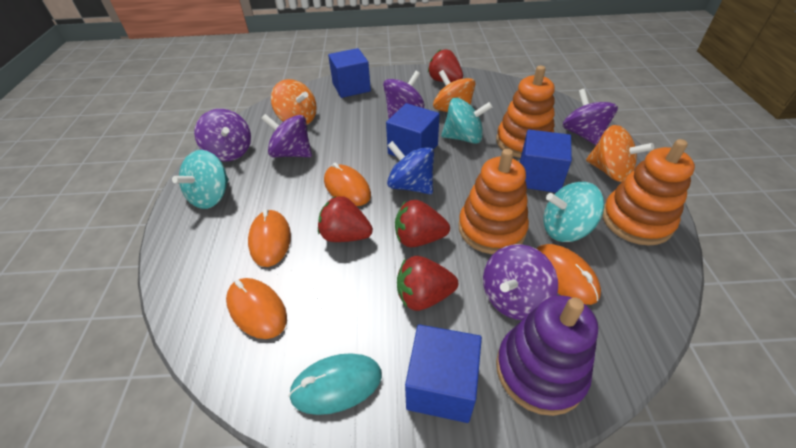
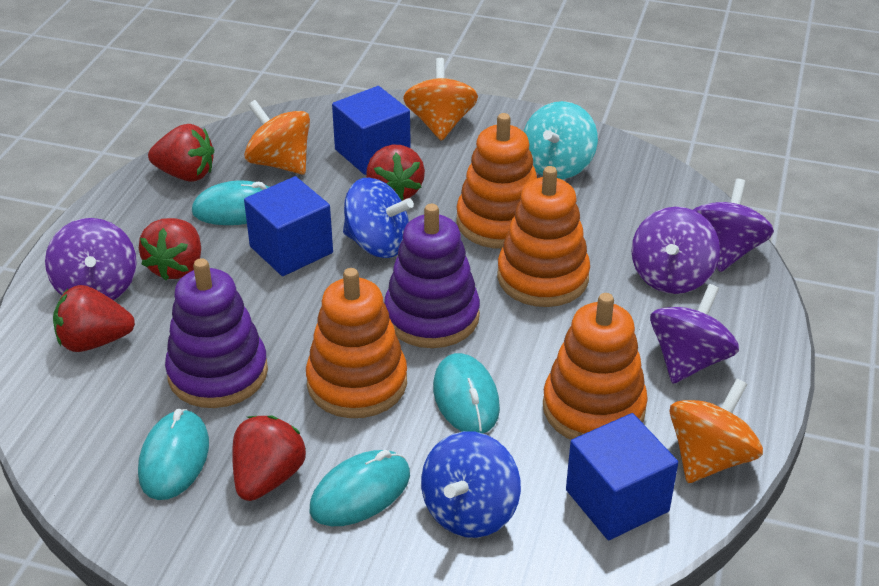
blue cube: 4 -> 3
blue spinning top: 1 -> 2
orange mouse: 4 -> 0
orange stacking toy: 3 -> 4
purple spinning top: 5 -> 4
purple stacking toy: 1 -> 2
red strawberry: 4 -> 5
turquoise mouse: 1 -> 4
turquoise spinning top: 3 -> 1

